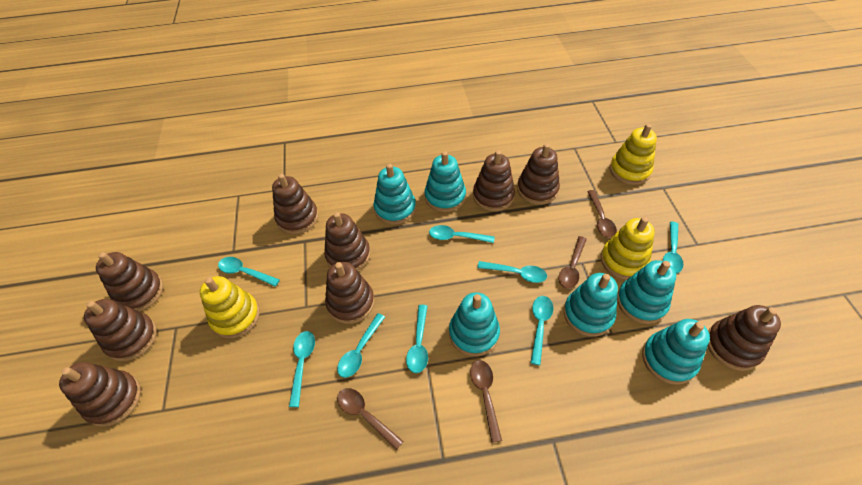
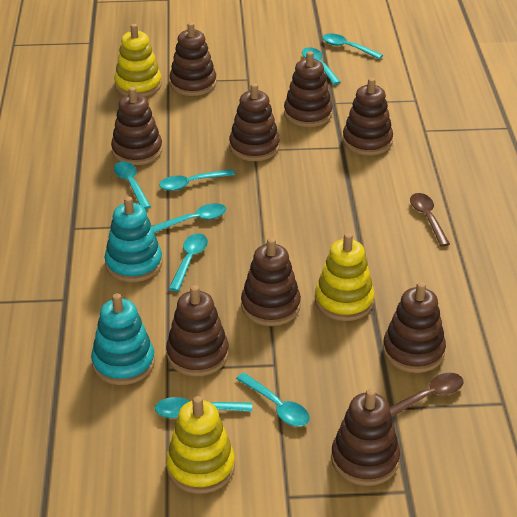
brown spoon: 4 -> 2
turquoise stacking toy: 6 -> 2

